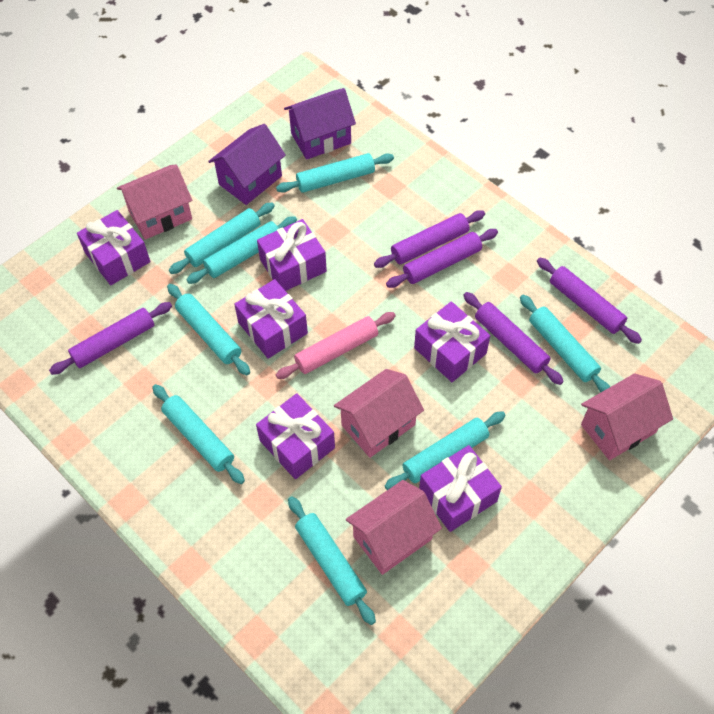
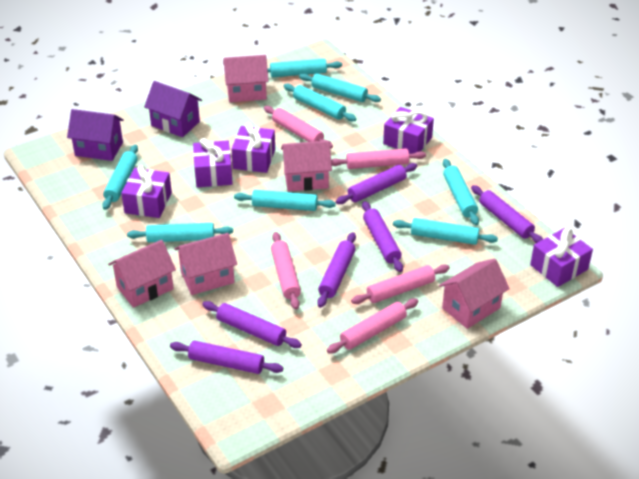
pink house: 4 -> 5
pink rolling pin: 1 -> 5
purple gift: 6 -> 5
purple rolling pin: 5 -> 6

